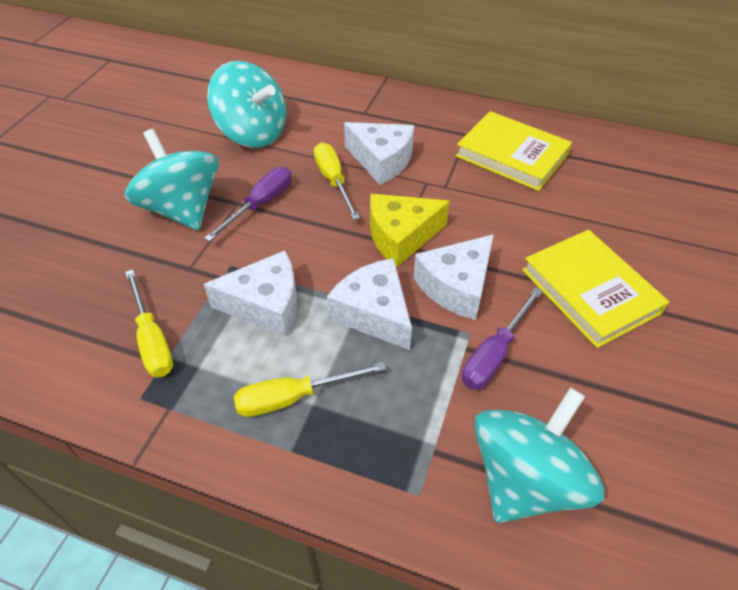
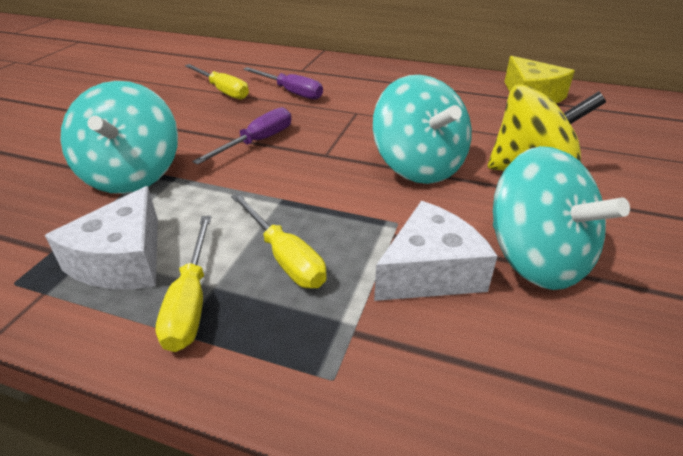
white cheese: 4 -> 2
yellow book: 2 -> 0
yellow spinning top: 0 -> 1

